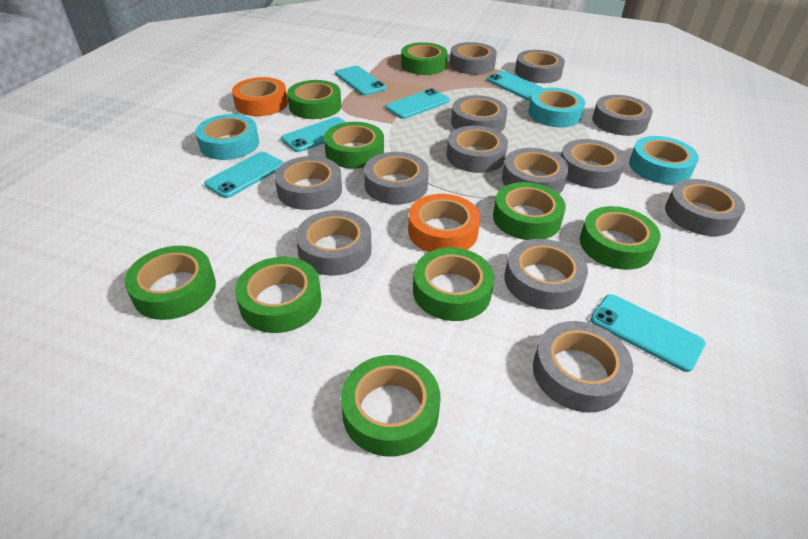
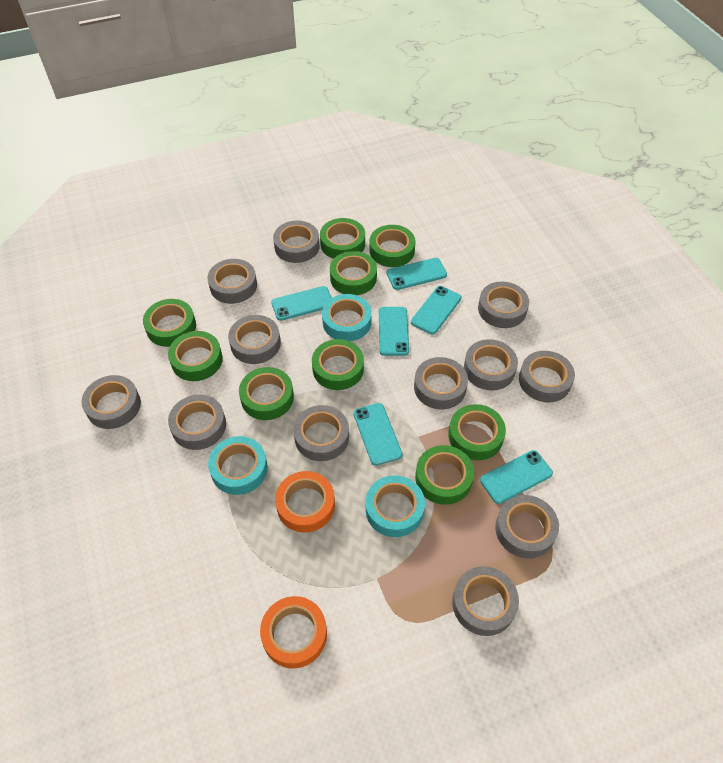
grey tape: 13 -> 12

